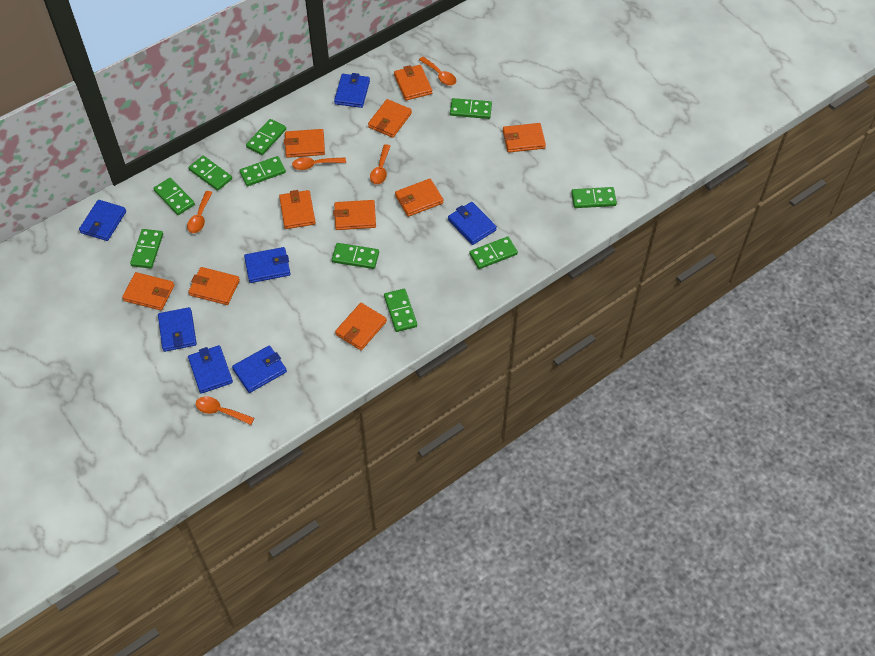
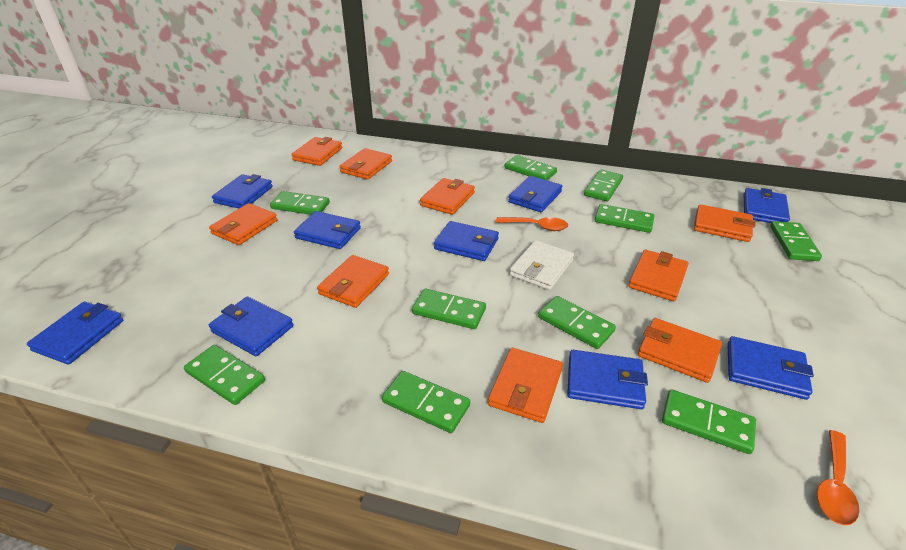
blue wallet: 7 -> 9
orange spoon: 5 -> 2
orange wallet: 10 -> 9
white wallet: 0 -> 1

